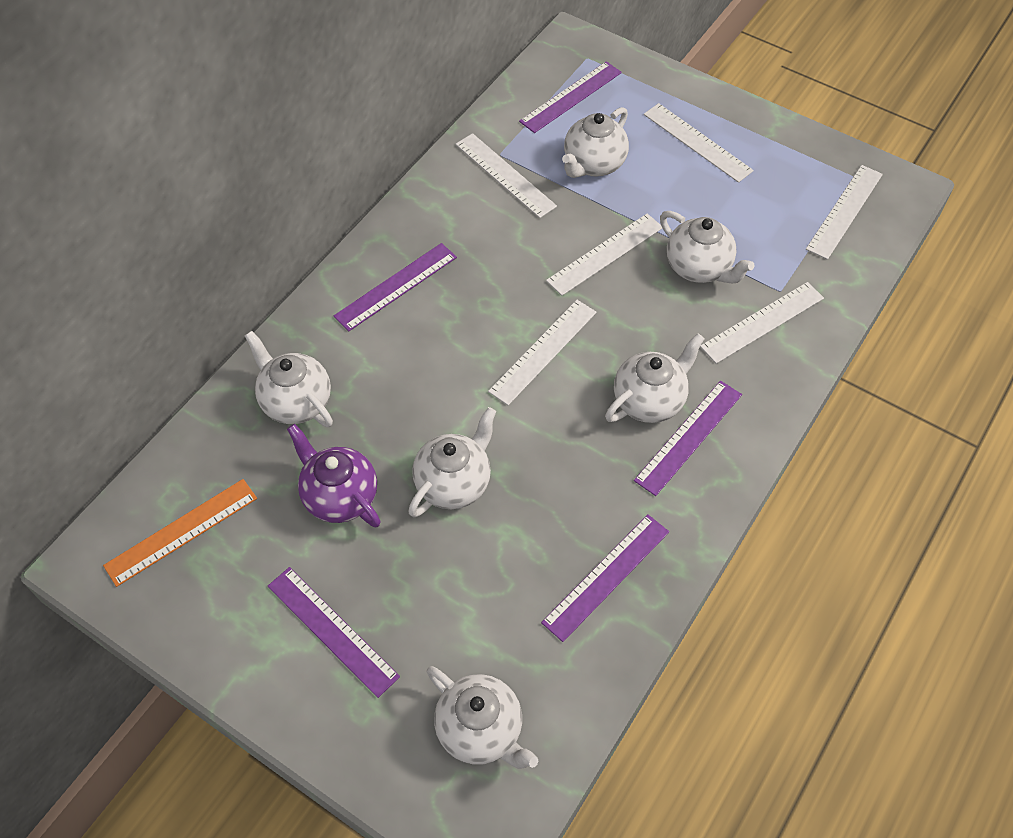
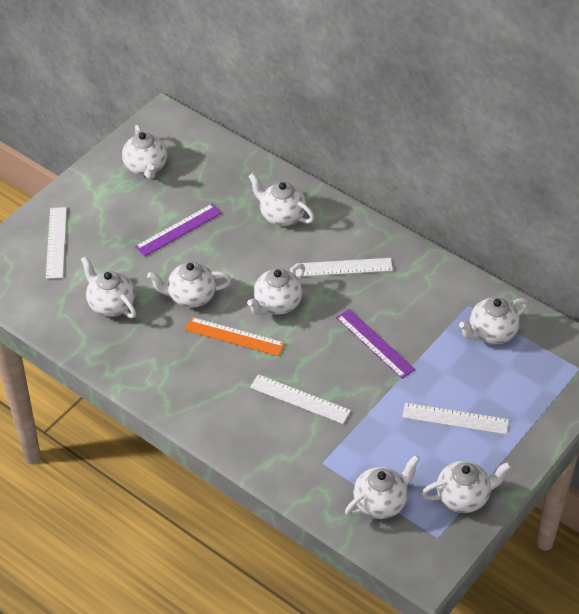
purple ruler: 5 -> 2
purple teapot: 1 -> 0
white ruler: 6 -> 4
white teapot: 6 -> 8

